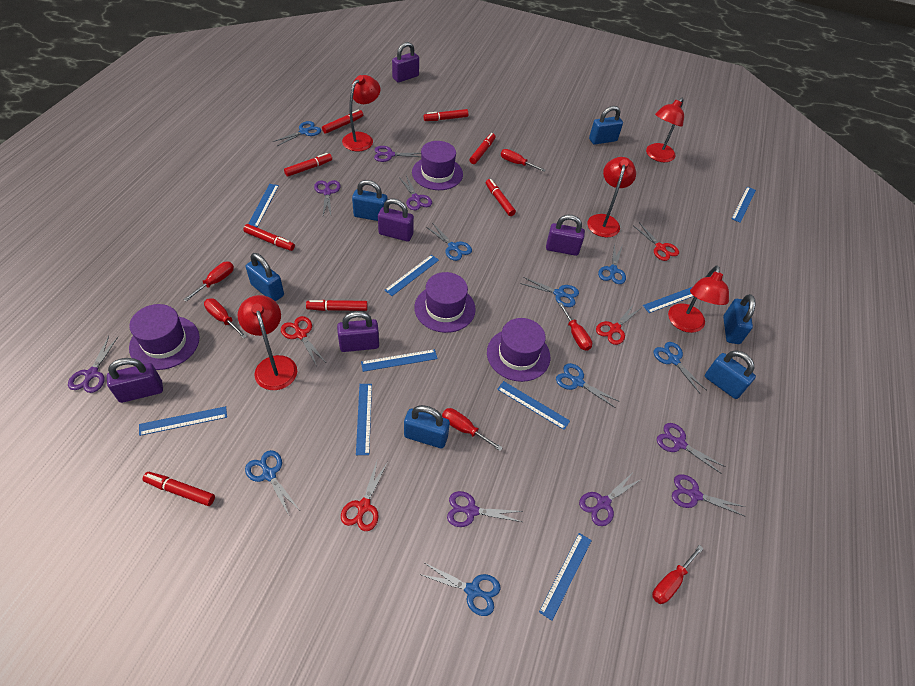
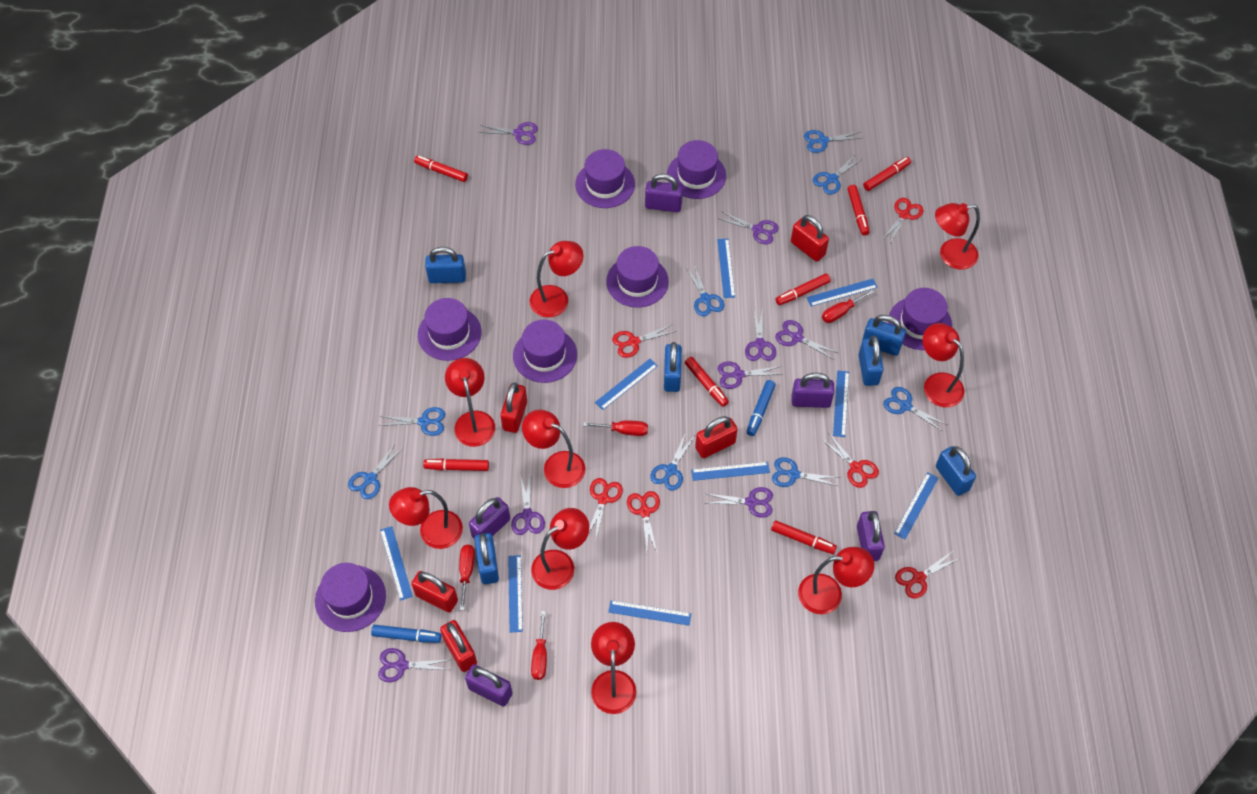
blue marker: 0 -> 2
purple hat: 4 -> 7
red lamp: 5 -> 9
red marker: 8 -> 7
red padlock: 0 -> 5
red scissors: 4 -> 6
red screwdriver: 6 -> 4

